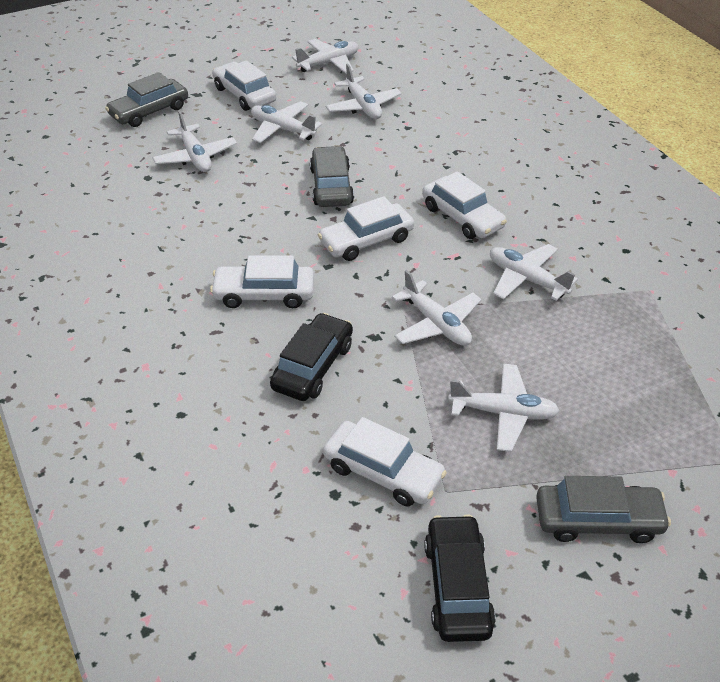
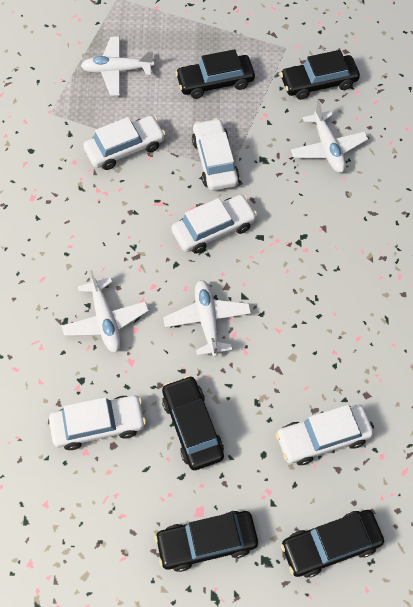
black car: 2 -> 5
grey car: 3 -> 0
white plane: 7 -> 4

